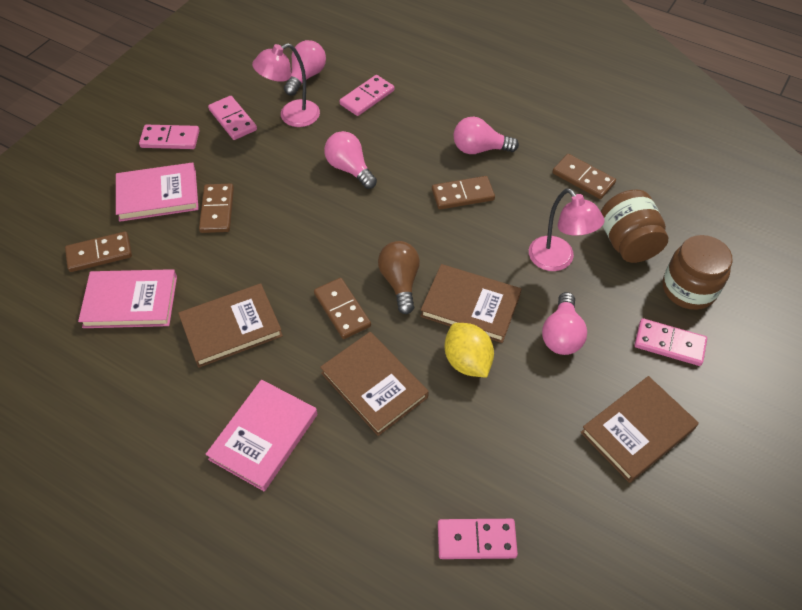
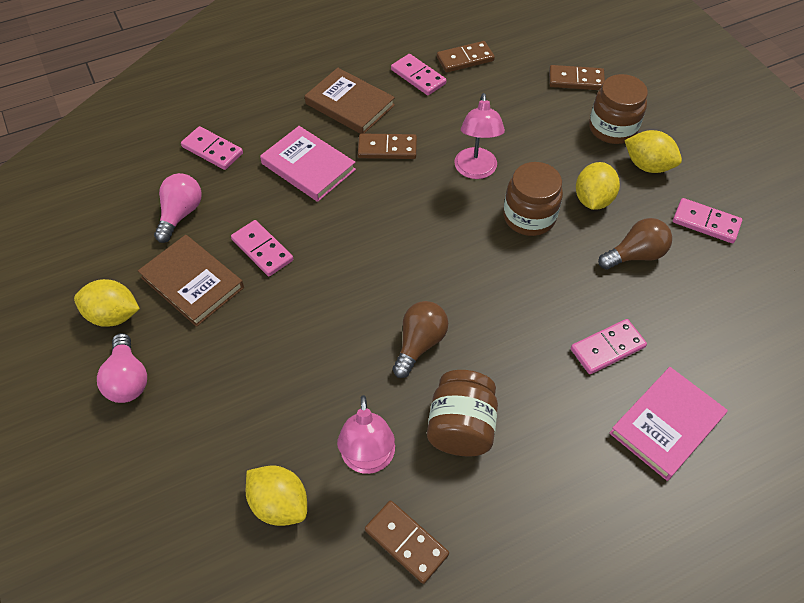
brown book: 4 -> 2
brown domino: 5 -> 4
brown jar: 2 -> 3
brown light bulb: 1 -> 2
pink book: 3 -> 2
pink light bulb: 4 -> 2
yellow lemon: 1 -> 4

